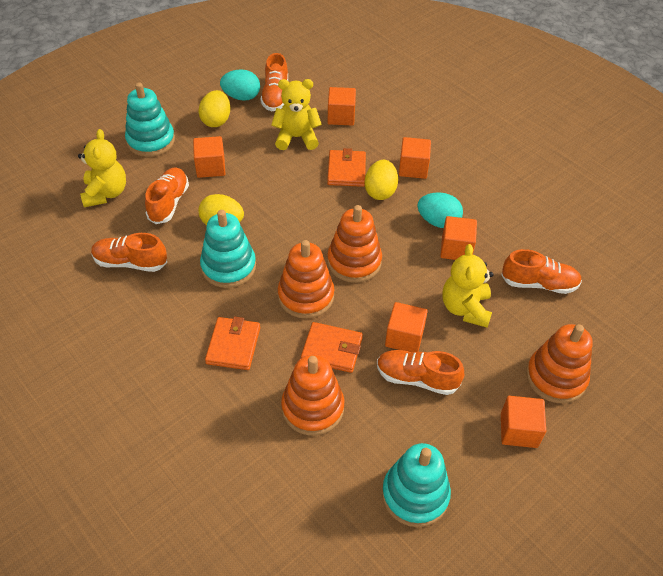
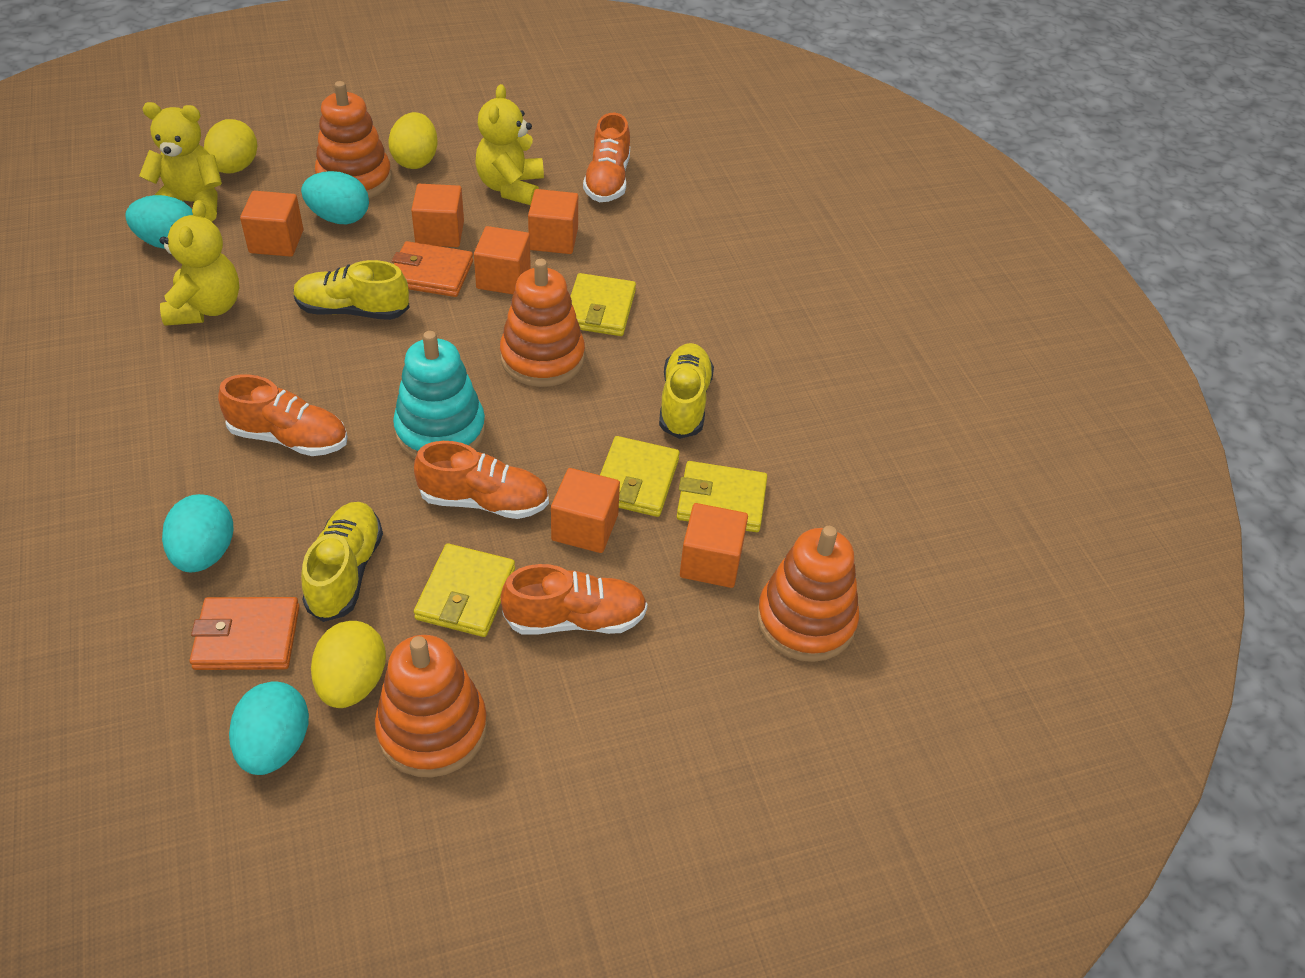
orange shoe: 5 -> 4
orange wallet: 3 -> 2
turquoise egg: 2 -> 4
turquoise stacking toy: 3 -> 1
yellow shoe: 0 -> 3
yellow wallet: 0 -> 4

